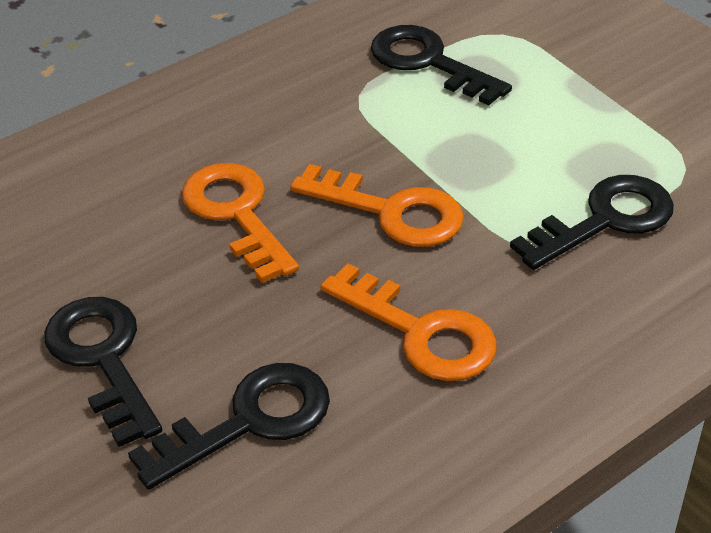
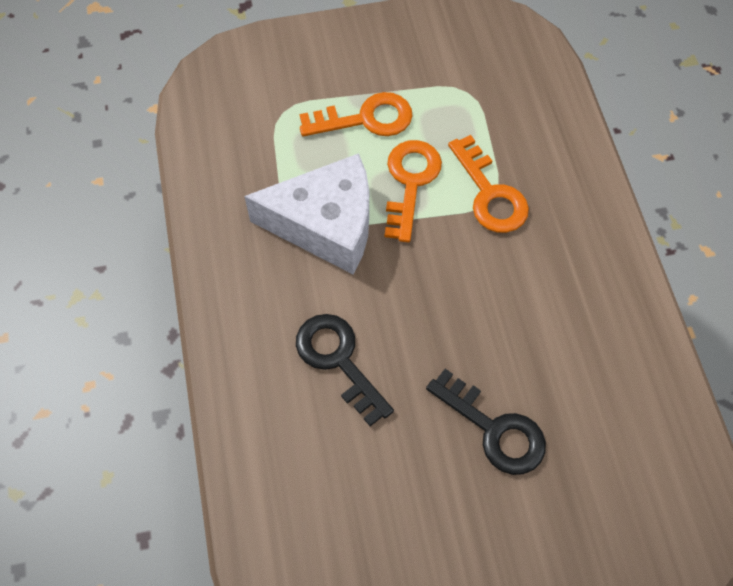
black key: 4 -> 2
white cheese: 0 -> 1

